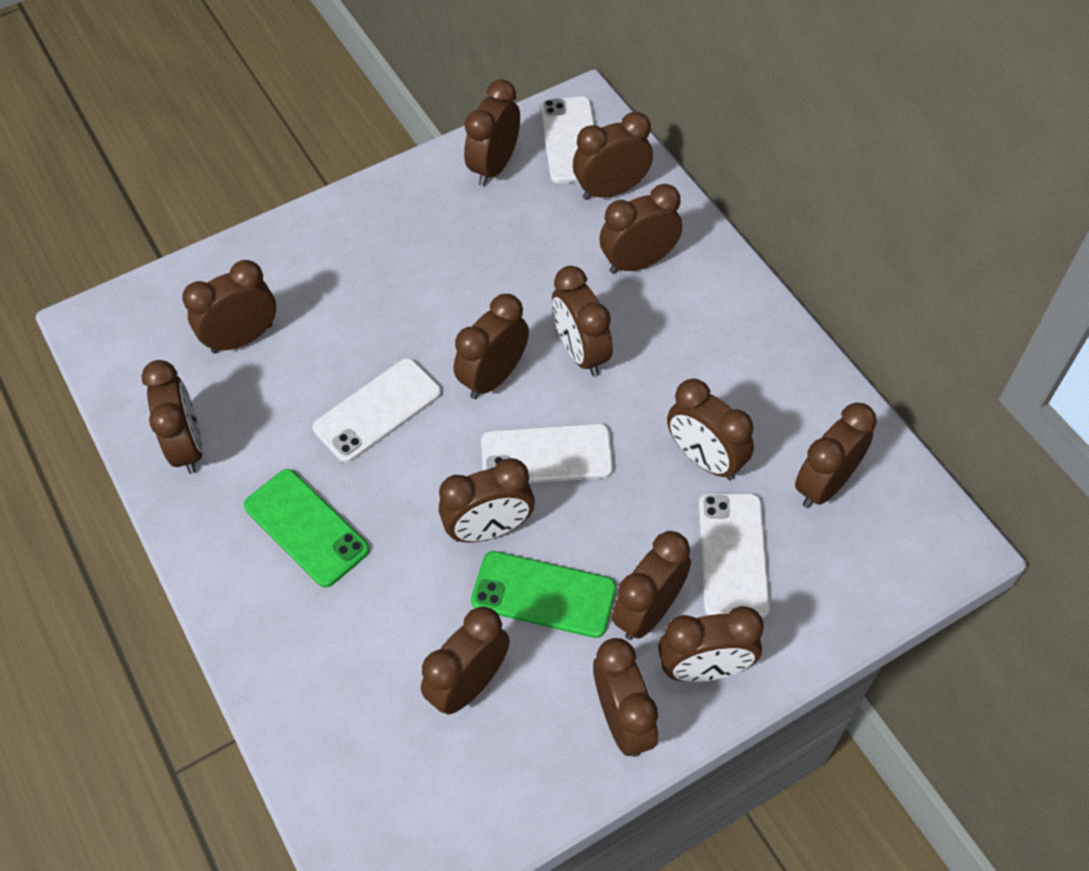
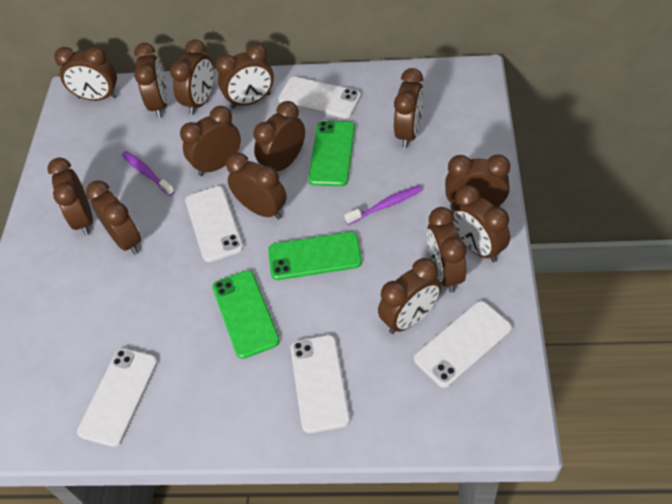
green phone: 2 -> 3
purple toothbrush: 0 -> 2
white phone: 4 -> 5

